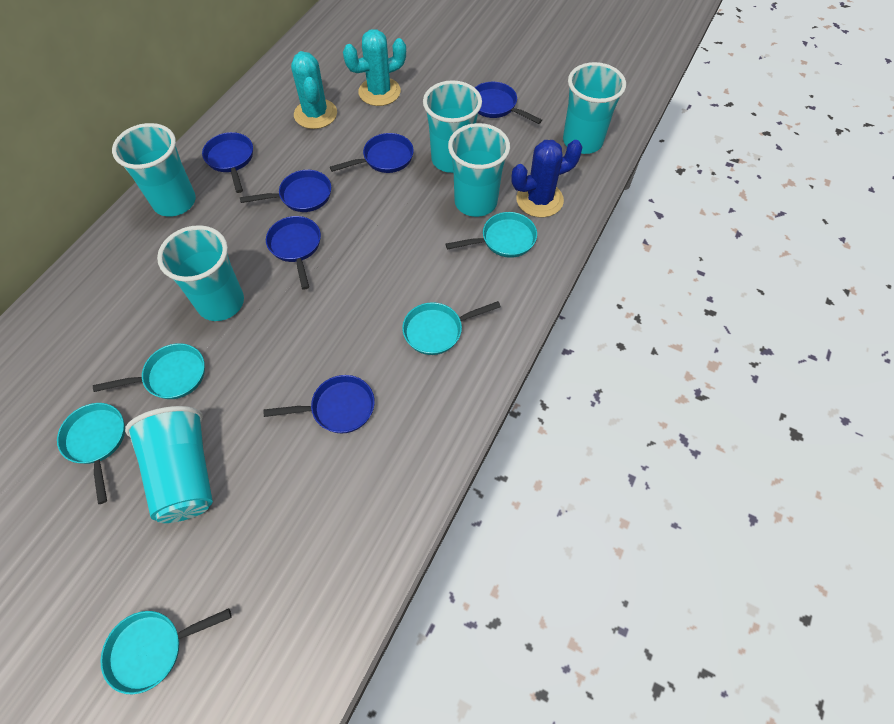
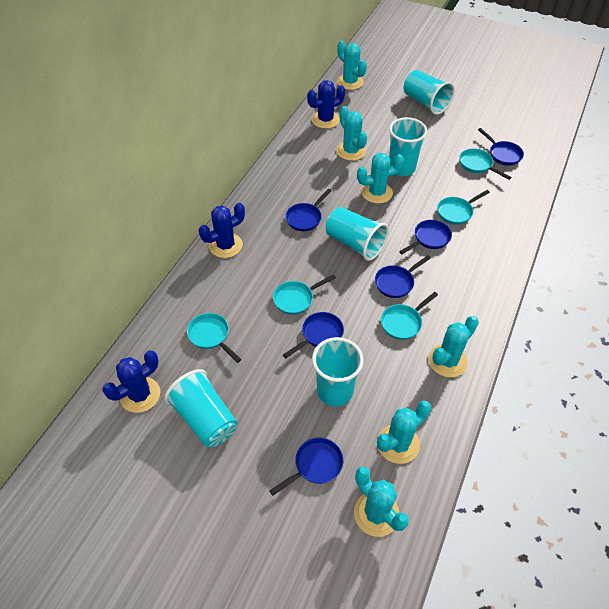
blue cactus: 1 -> 3
turquoise cactus: 2 -> 6
turquoise cup: 6 -> 5

